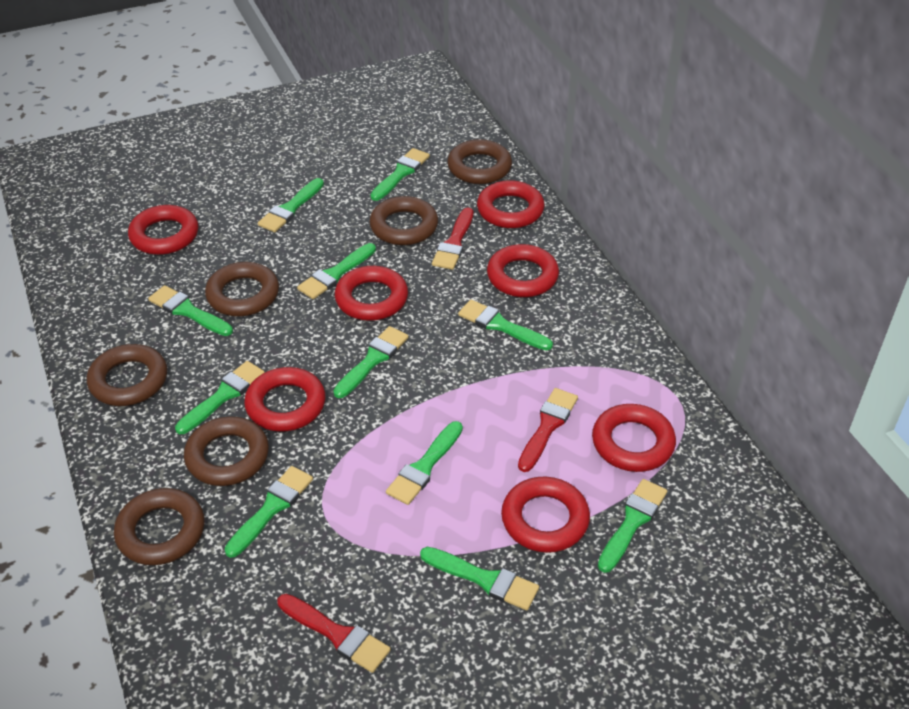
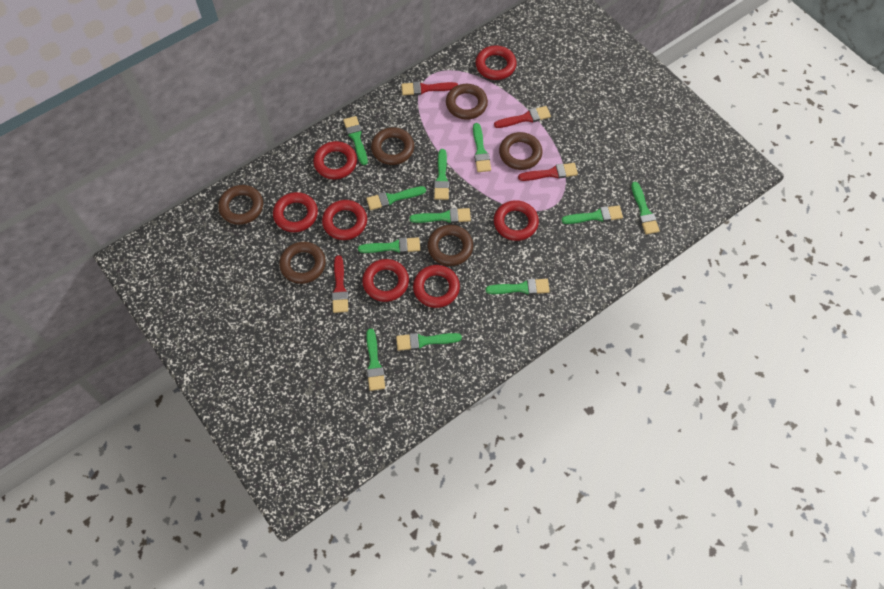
red brush: 3 -> 4

